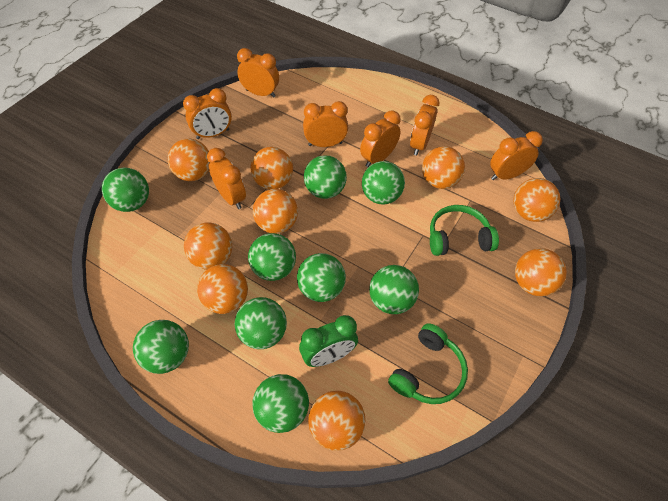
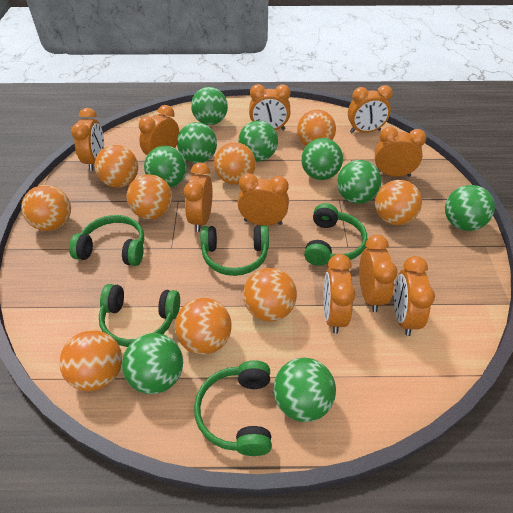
green clock: 1 -> 0
green headphones: 2 -> 5
orange clock: 7 -> 10

